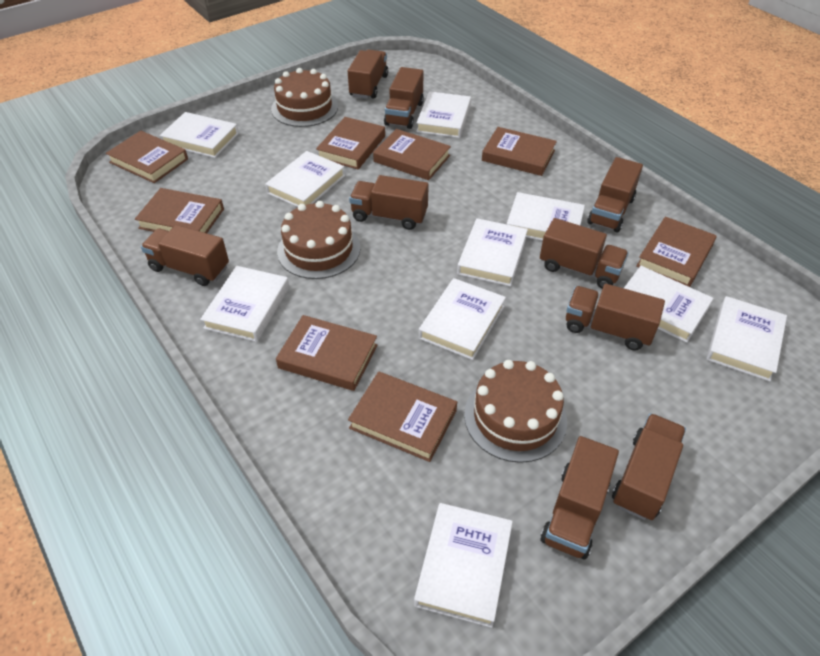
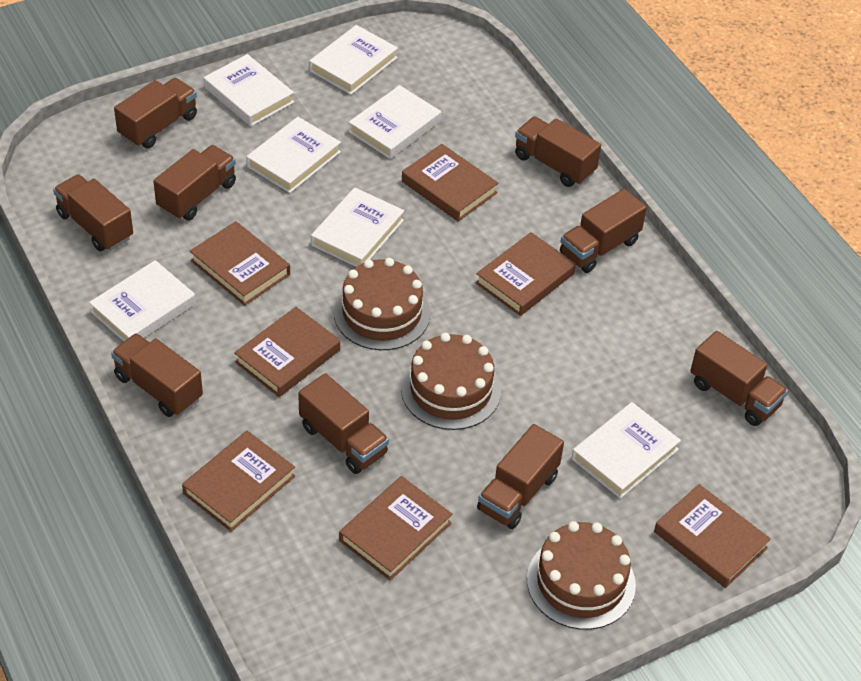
brown book: 8 -> 7
white book: 10 -> 7

